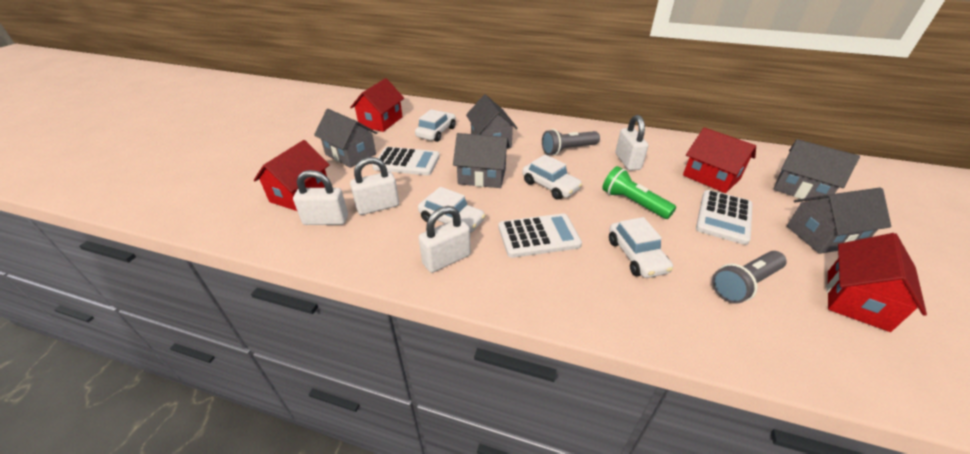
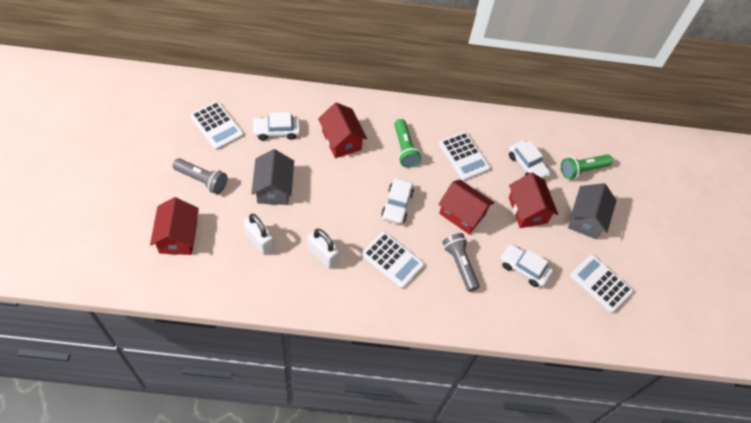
green flashlight: 1 -> 2
grey house: 5 -> 2
white calculator: 3 -> 4
white padlock: 4 -> 2

